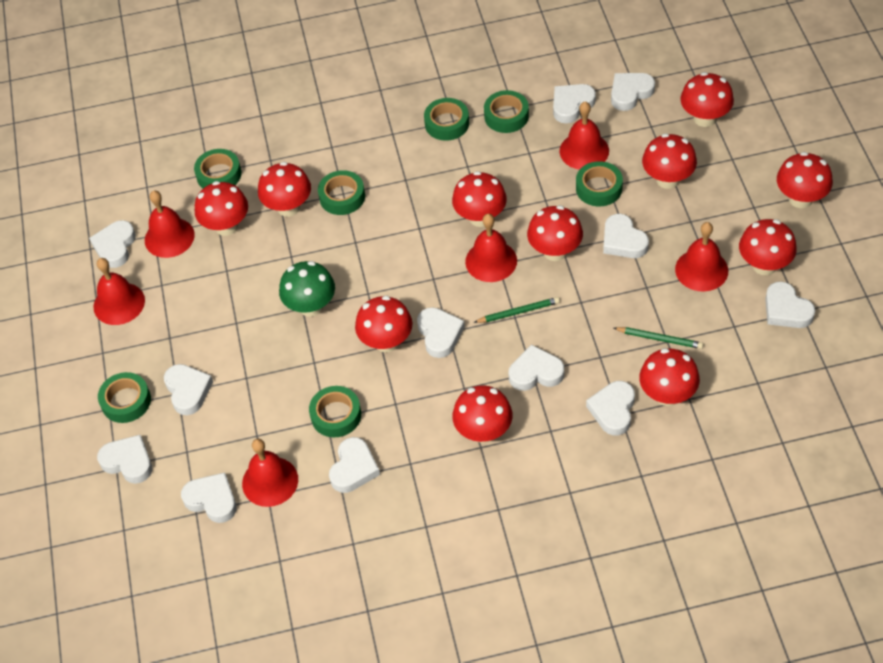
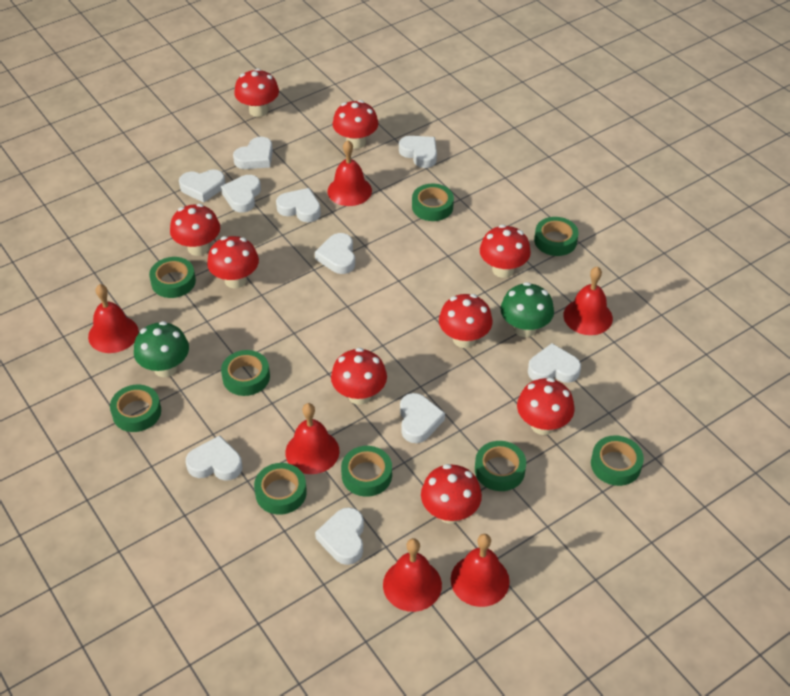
green mushroom: 1 -> 2
green pencil: 2 -> 0
green tape: 7 -> 9
red mushroom: 11 -> 9
white heart: 12 -> 10

